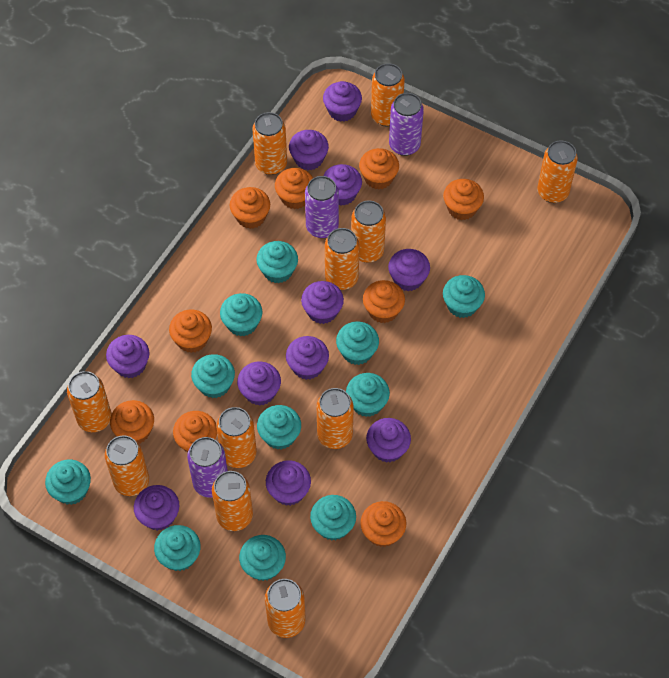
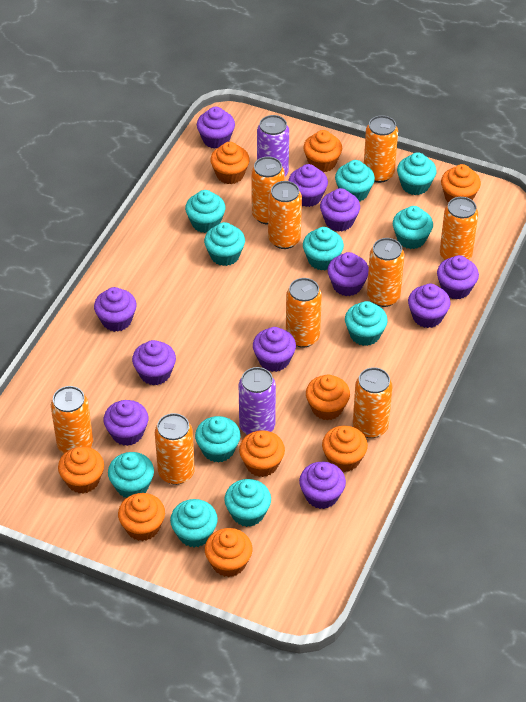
orange can: 11 -> 9
purple can: 3 -> 2

